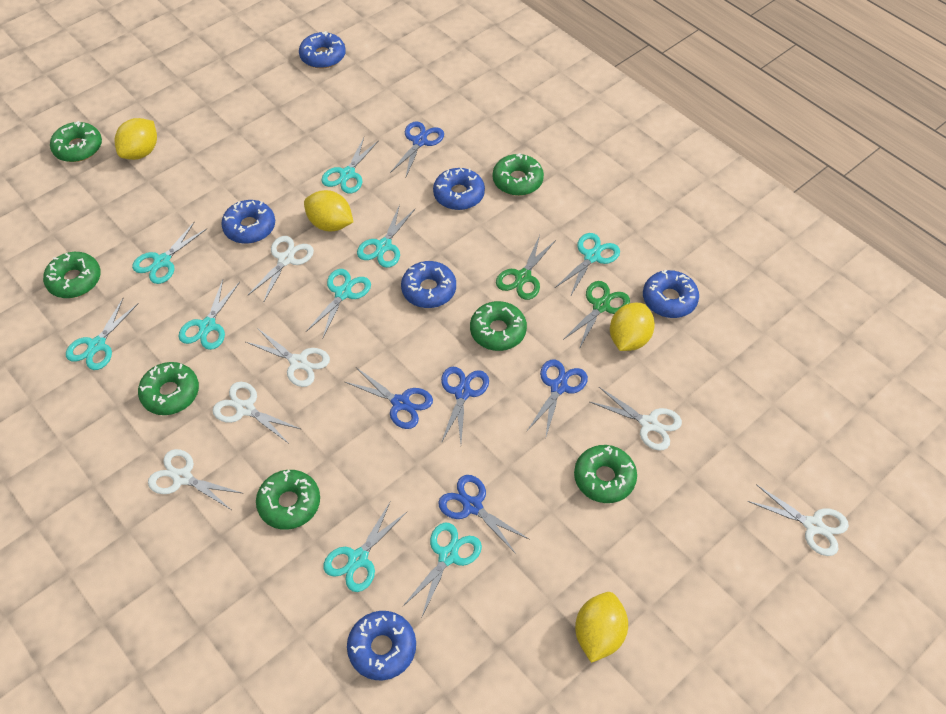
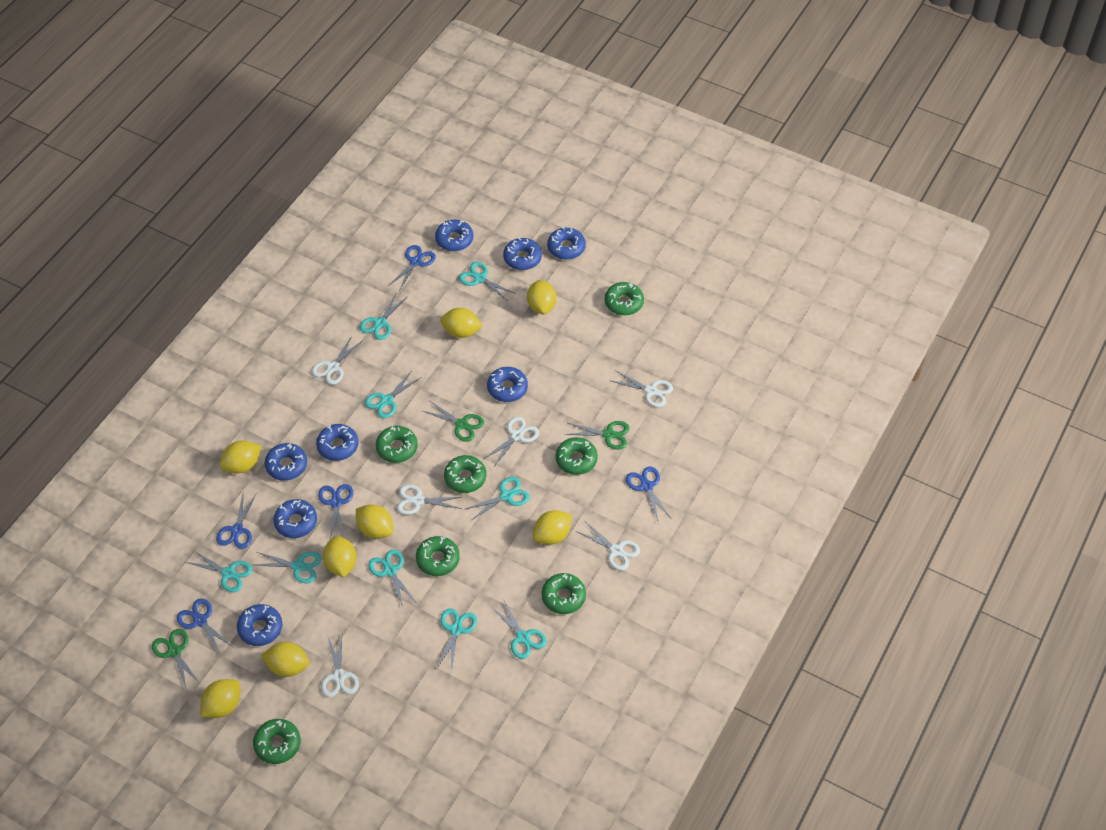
blue donut: 6 -> 8
green scissors: 2 -> 3
yellow lemon: 4 -> 8

